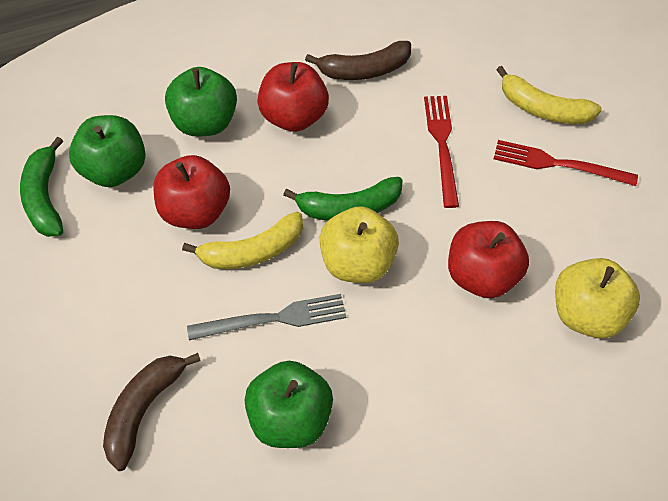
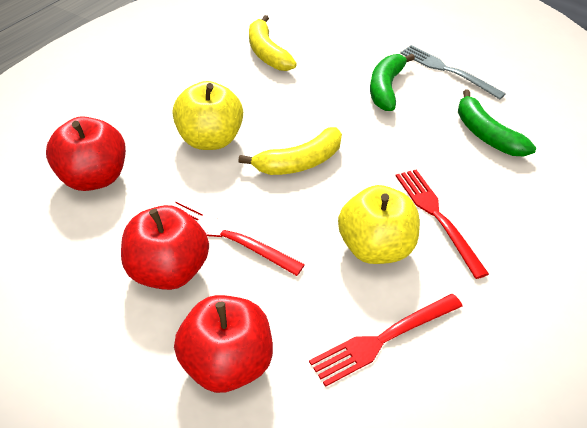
brown banana: 2 -> 0
green apple: 3 -> 0
red fork: 2 -> 3

